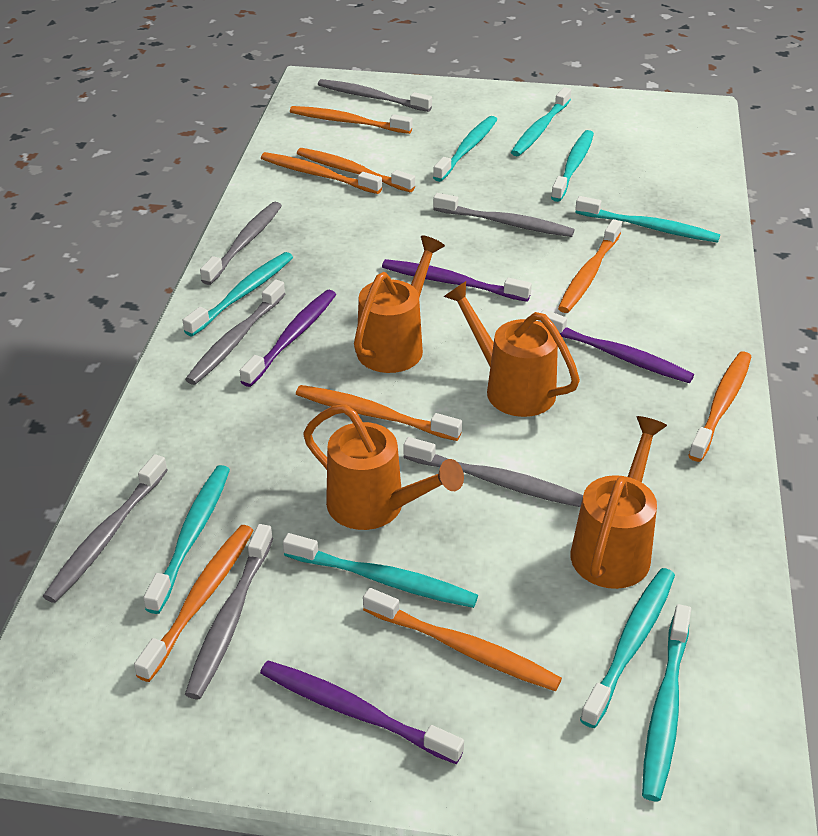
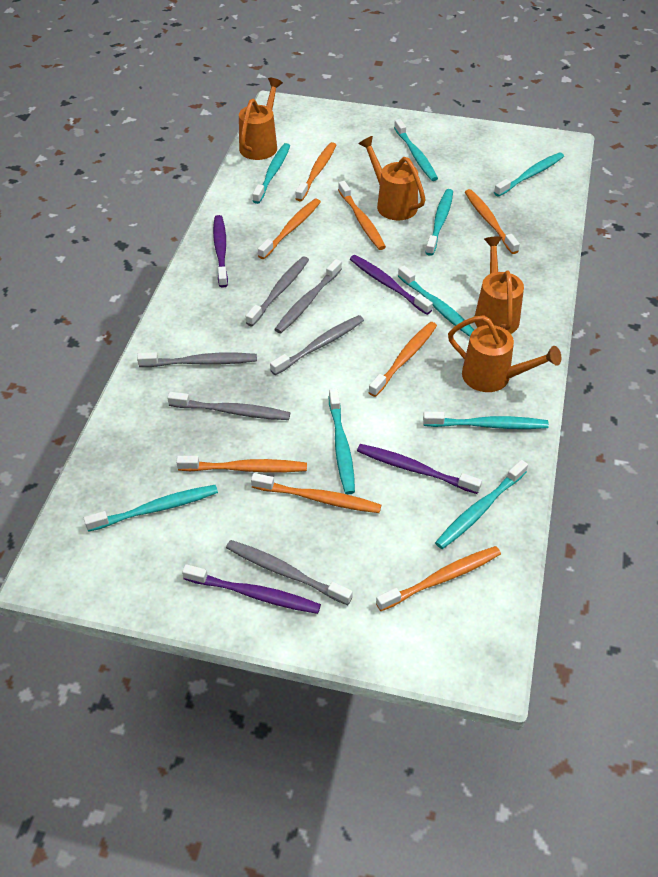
grey toothbrush: 7 -> 6

